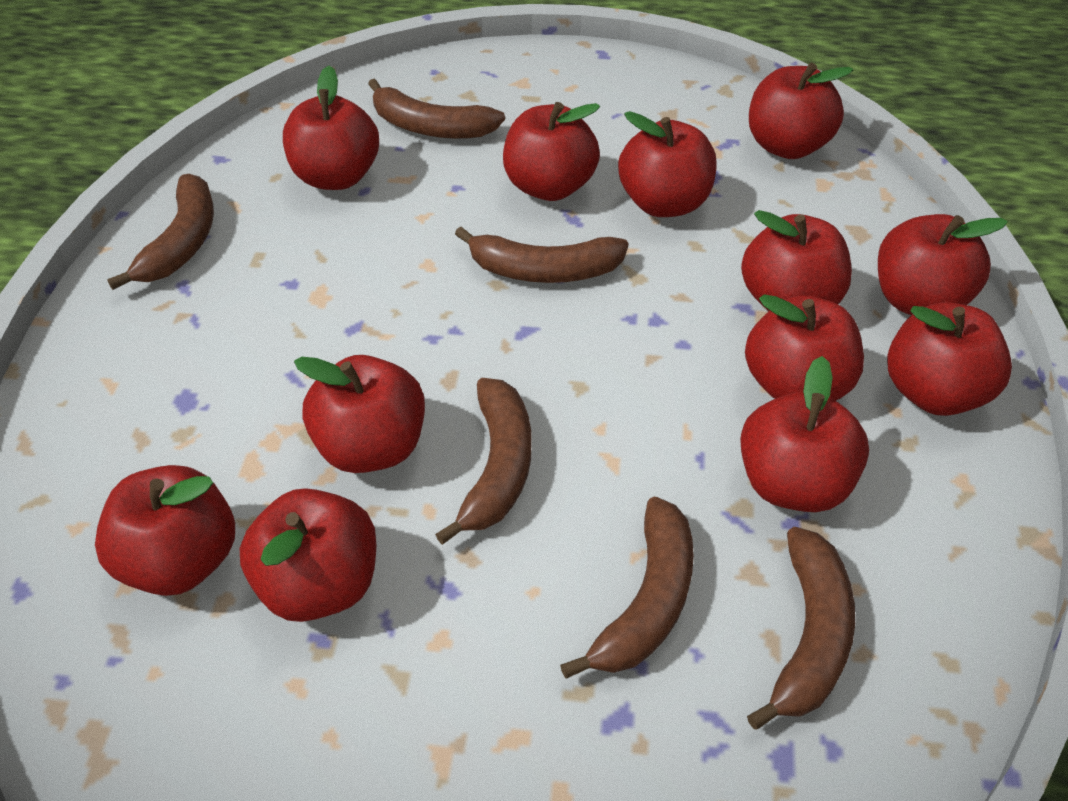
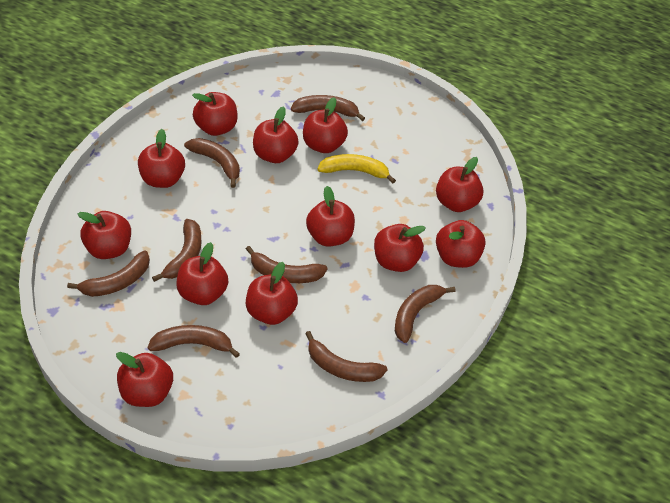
brown banana: 6 -> 8
yellow banana: 0 -> 1

